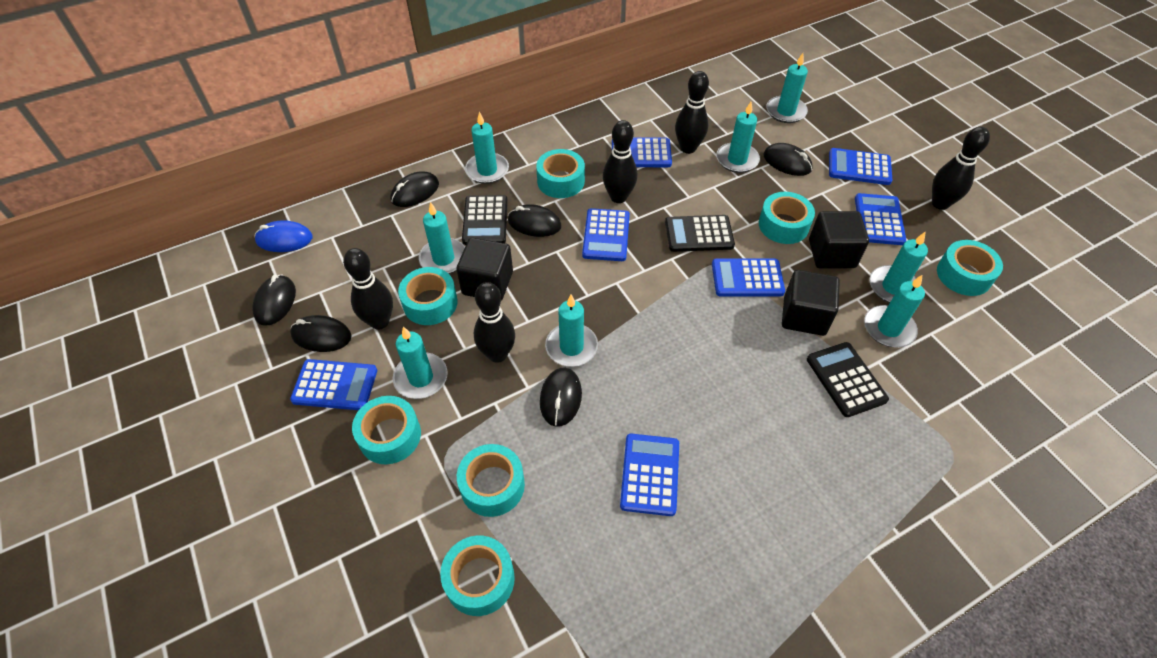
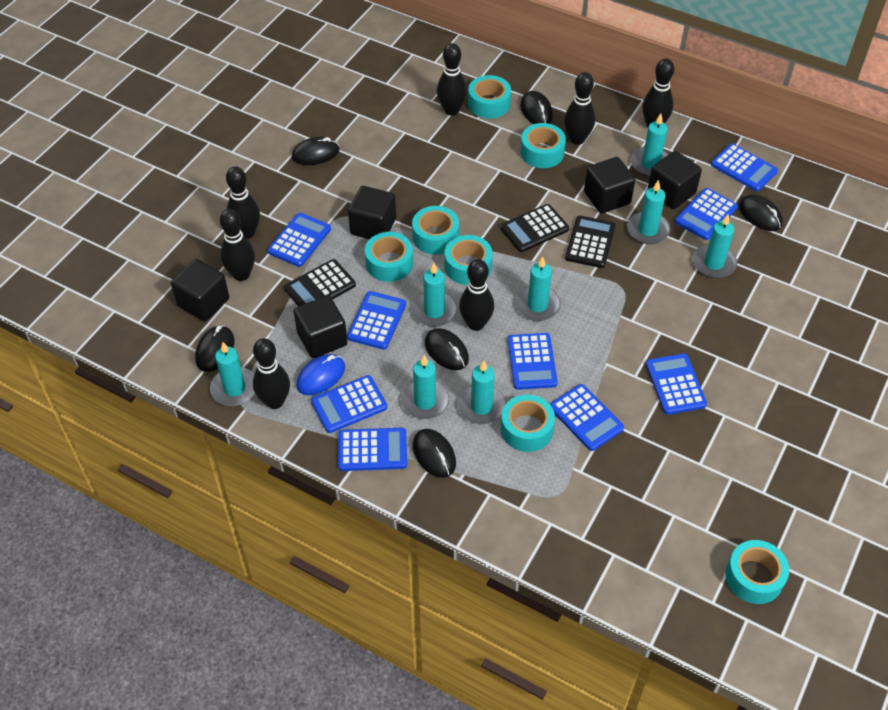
black bowling pin: 5 -> 7
black cube: 3 -> 5
blue calculator: 7 -> 9

